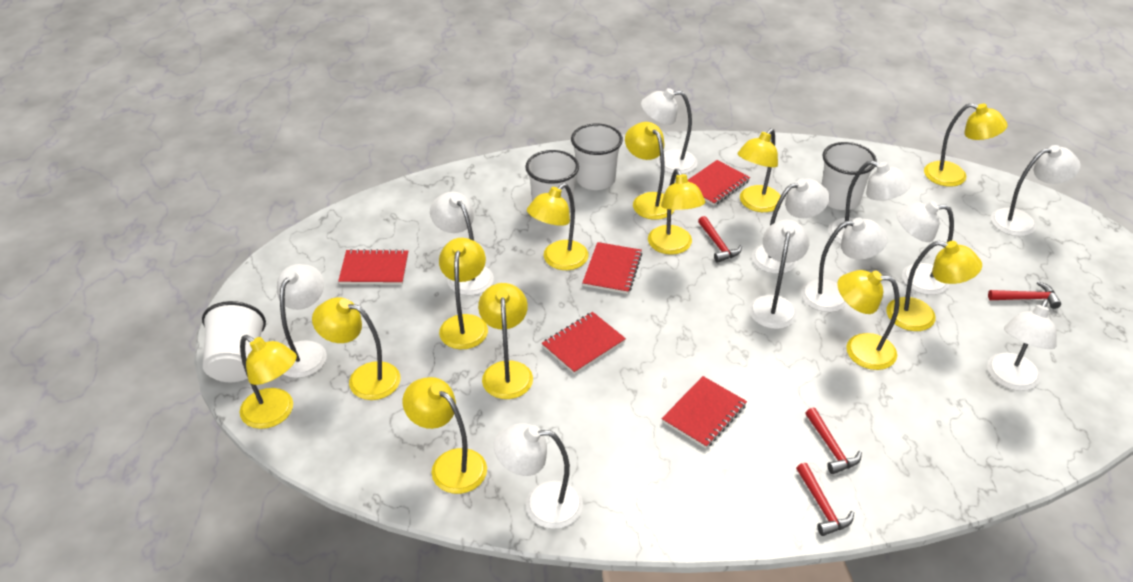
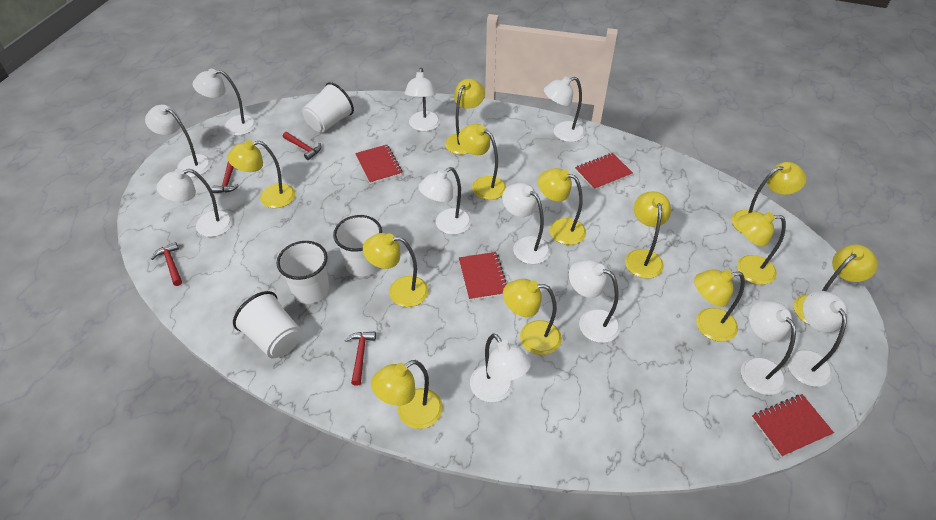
red notebook: 5 -> 4

